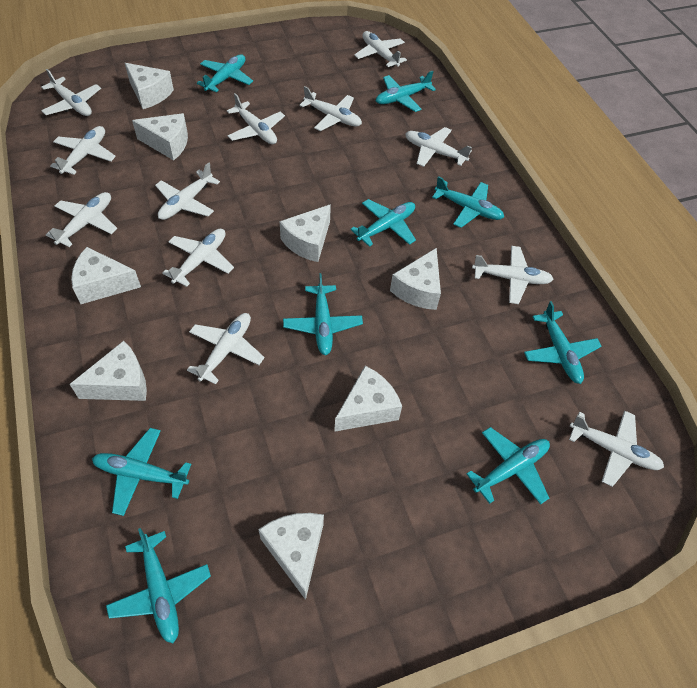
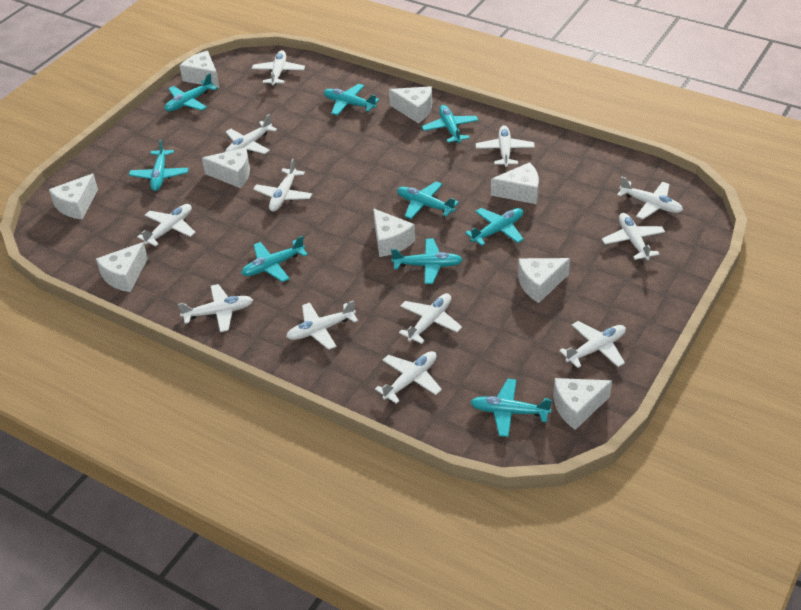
white cheese: 8 -> 9

